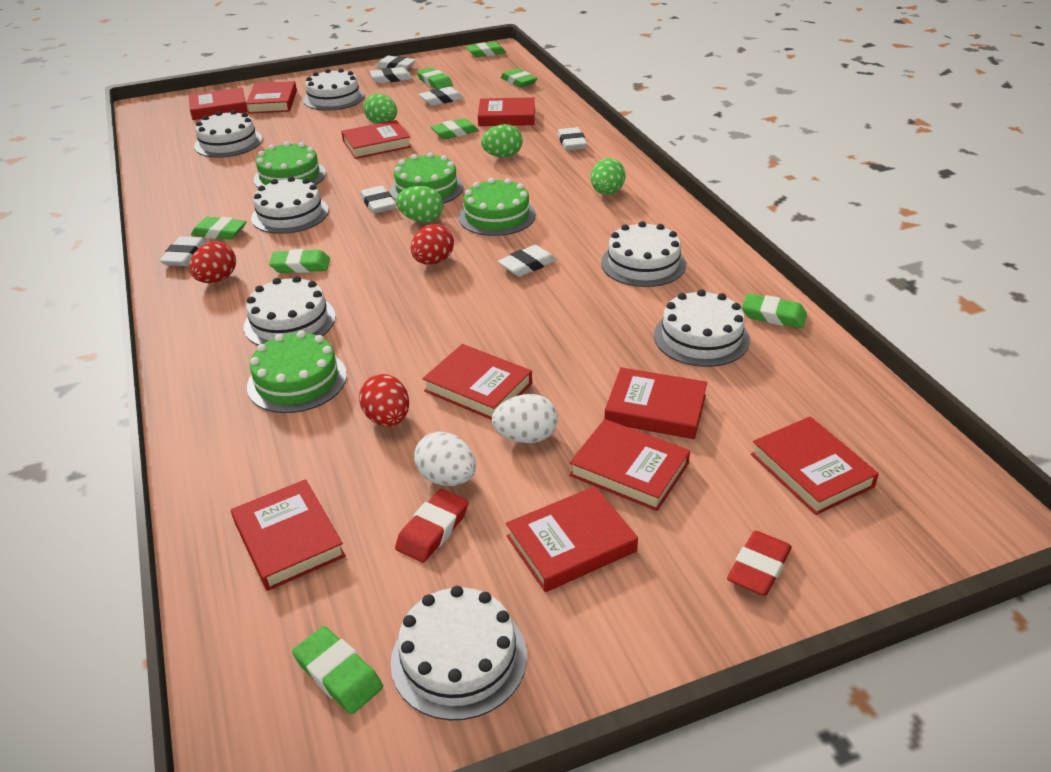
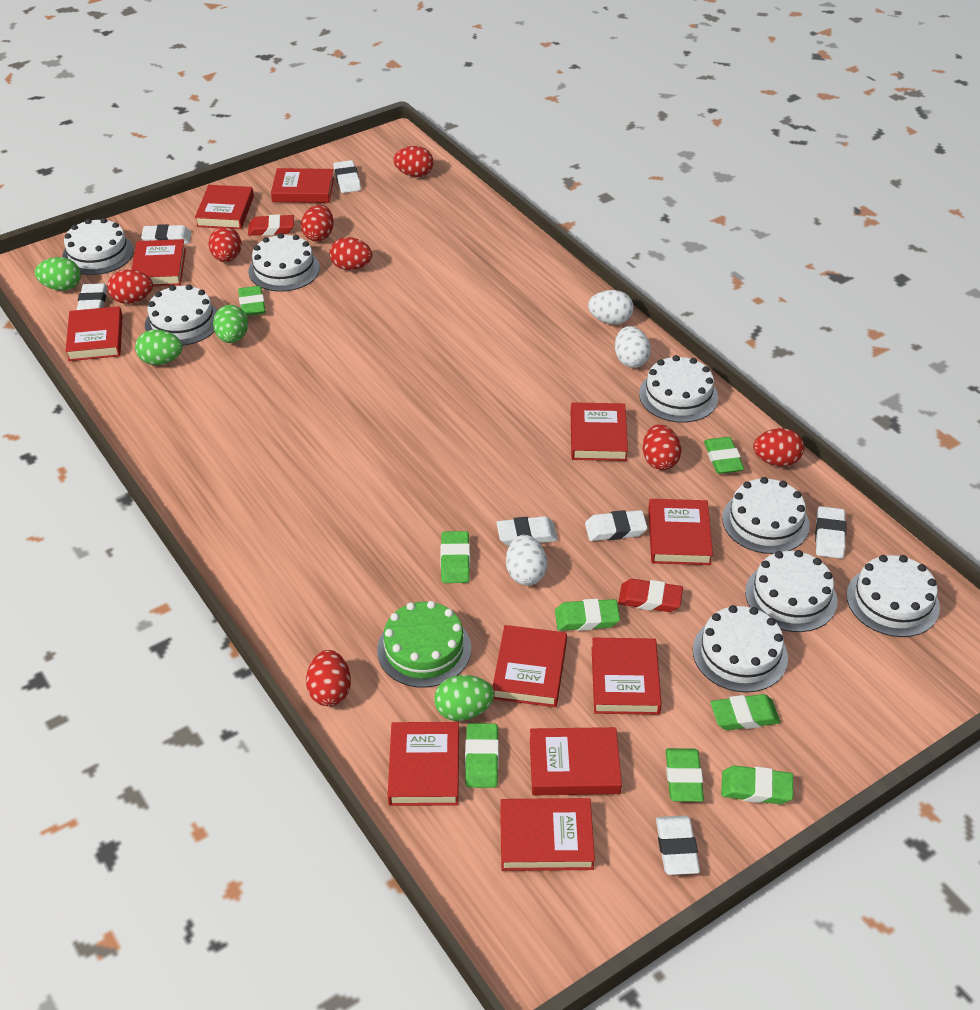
green cake: 4 -> 1
red book: 10 -> 11
red egg: 3 -> 8
white cake: 7 -> 8
white egg: 2 -> 3

